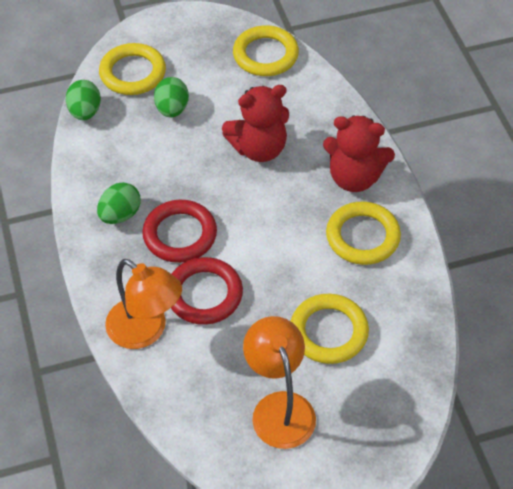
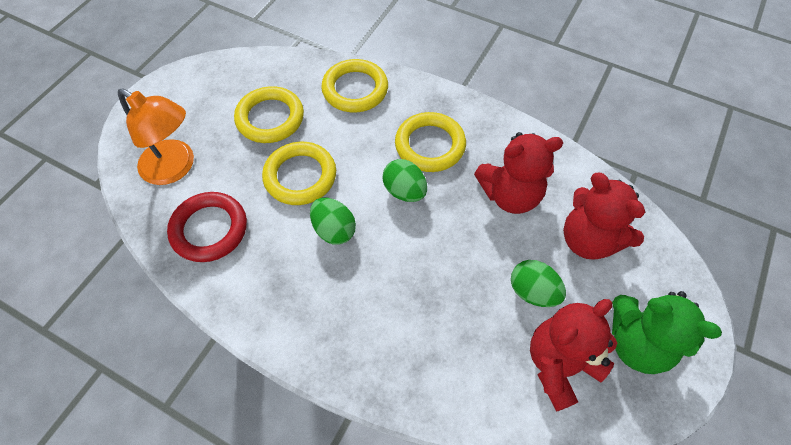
green teddy bear: 0 -> 1
orange lamp: 2 -> 1
red ring: 2 -> 1
red teddy bear: 2 -> 3

